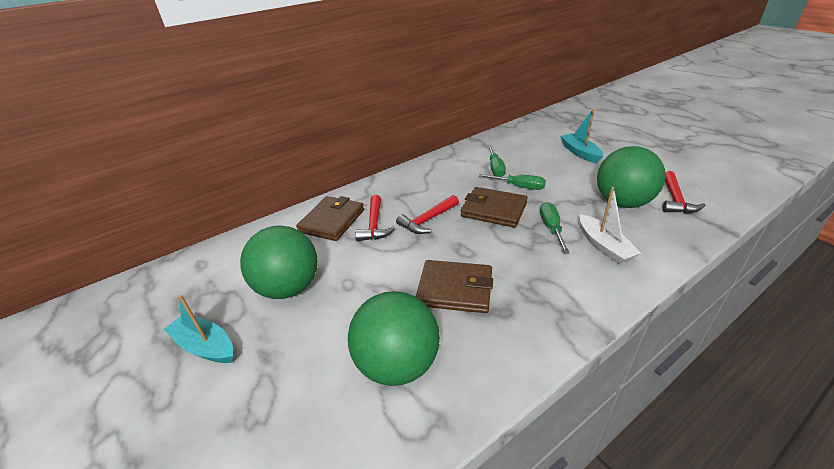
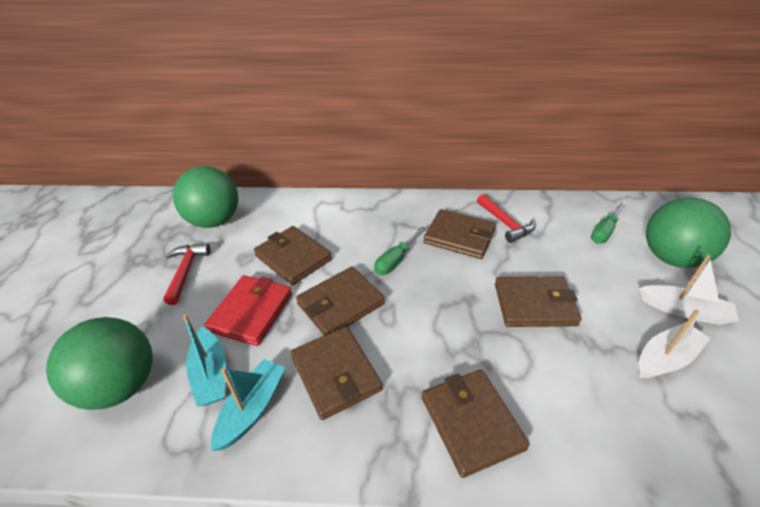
brown wallet: 3 -> 6
green screwdriver: 3 -> 2
red hammer: 3 -> 2
red wallet: 0 -> 1
white boat: 1 -> 2

